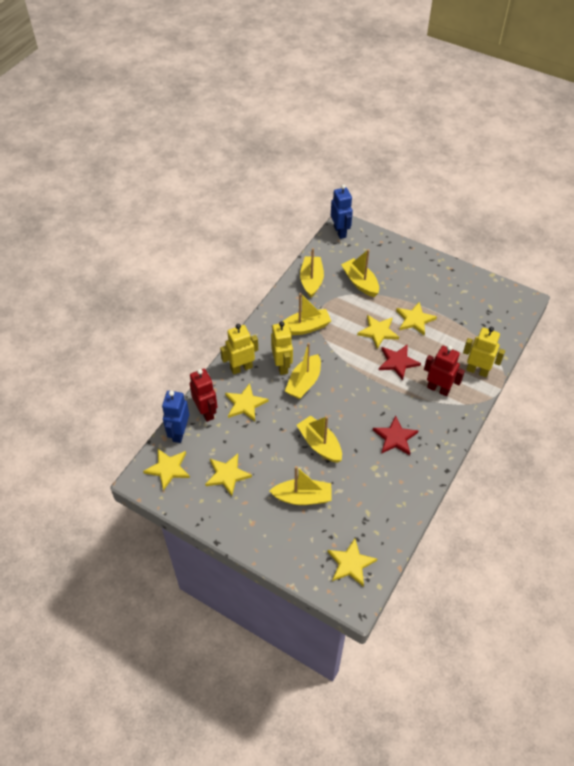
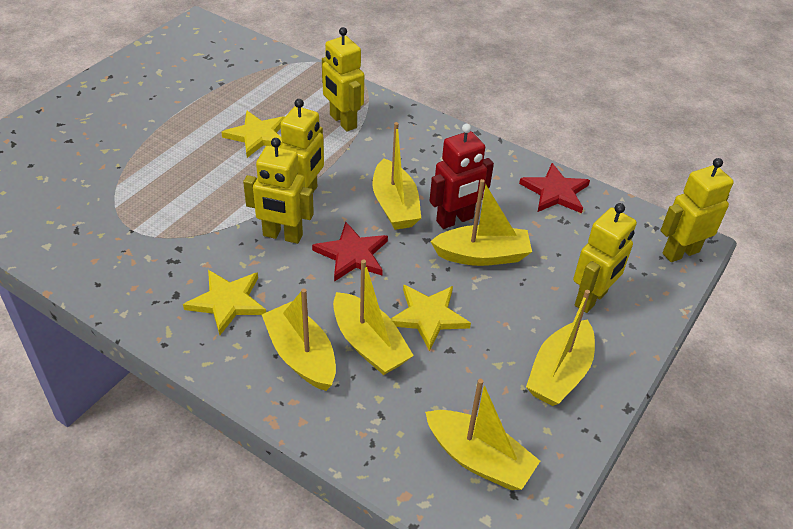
blue robot: 2 -> 0
red robot: 2 -> 1
yellow robot: 3 -> 5
yellow star: 6 -> 3

